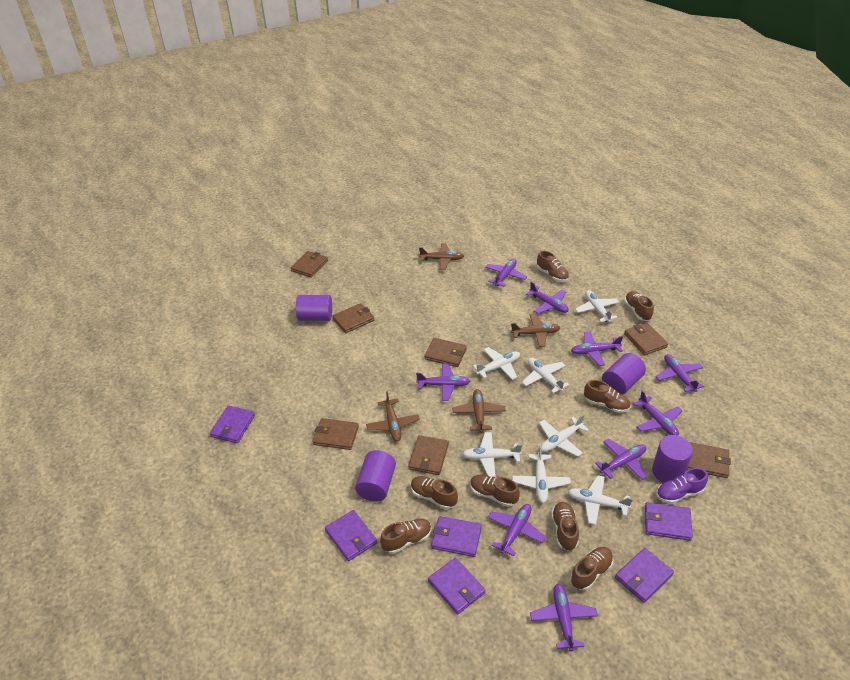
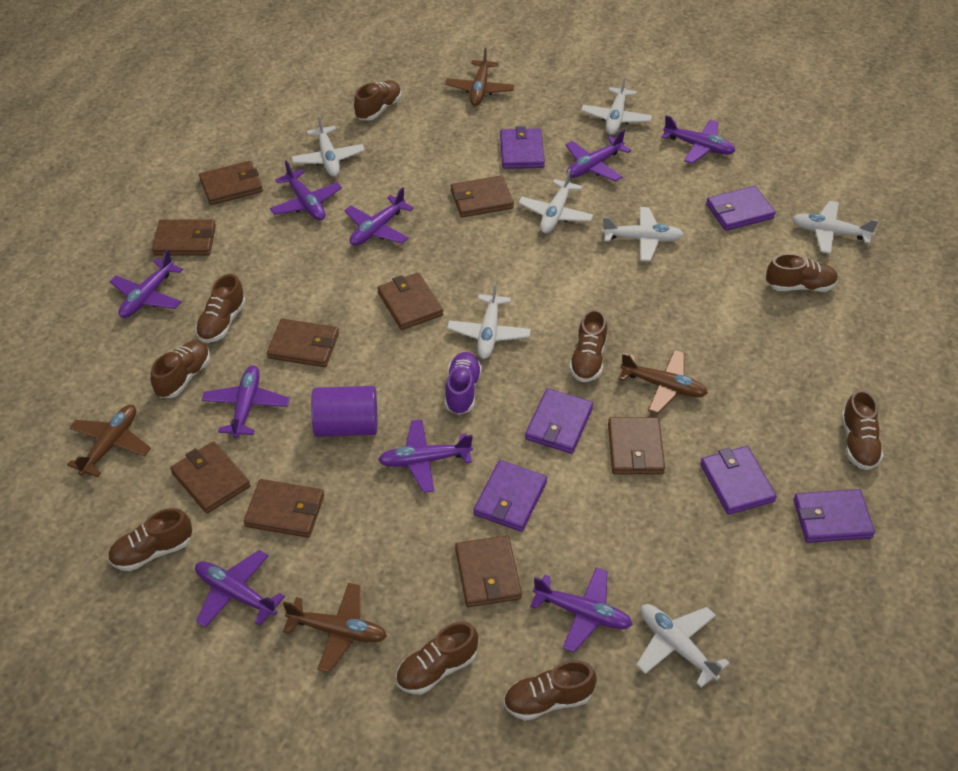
brown shoe: 8 -> 9
brown wallet: 7 -> 9
purple cylinder: 4 -> 1

